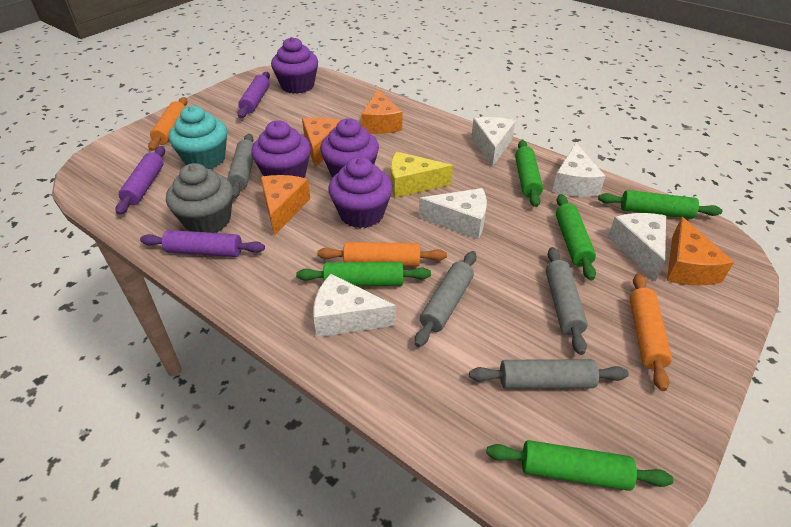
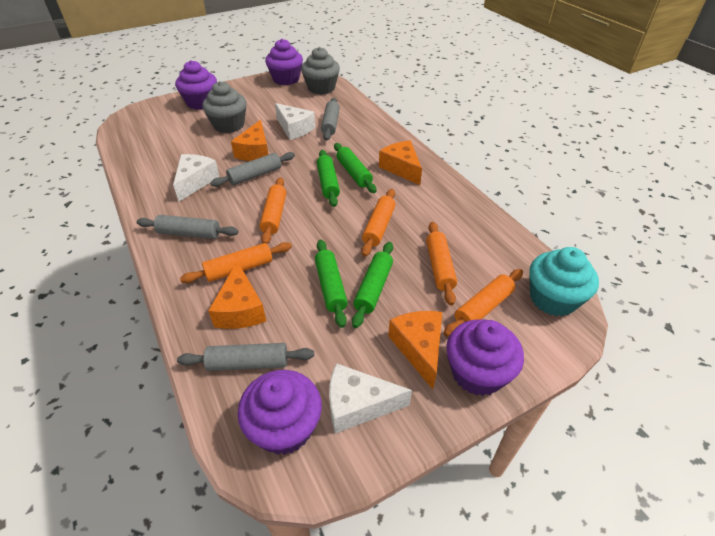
green rolling pin: 5 -> 4
grey cupcake: 1 -> 2
orange rolling pin: 3 -> 5
purple rolling pin: 3 -> 0
white cheese: 5 -> 3
yellow cheese: 1 -> 0

